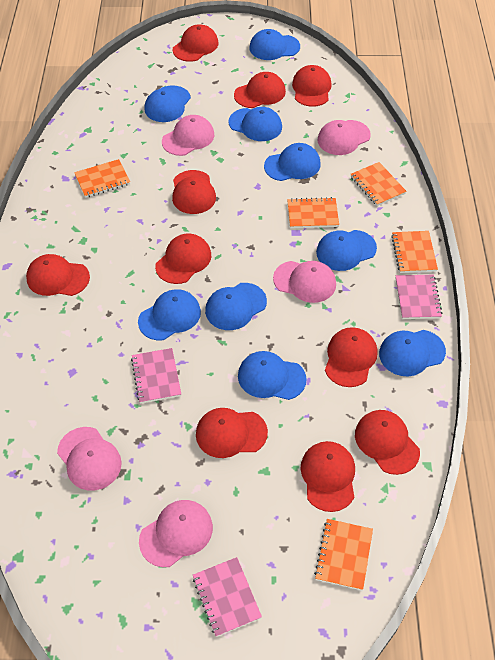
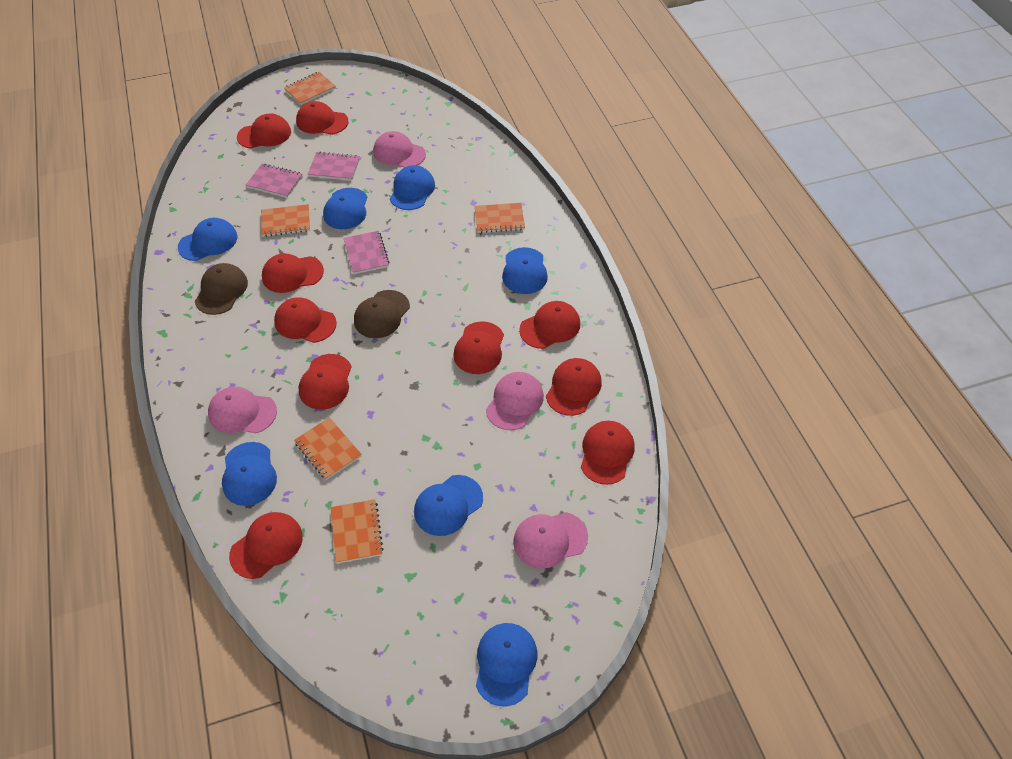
blue cap: 9 -> 7
brown cap: 0 -> 2
pink cap: 5 -> 4

